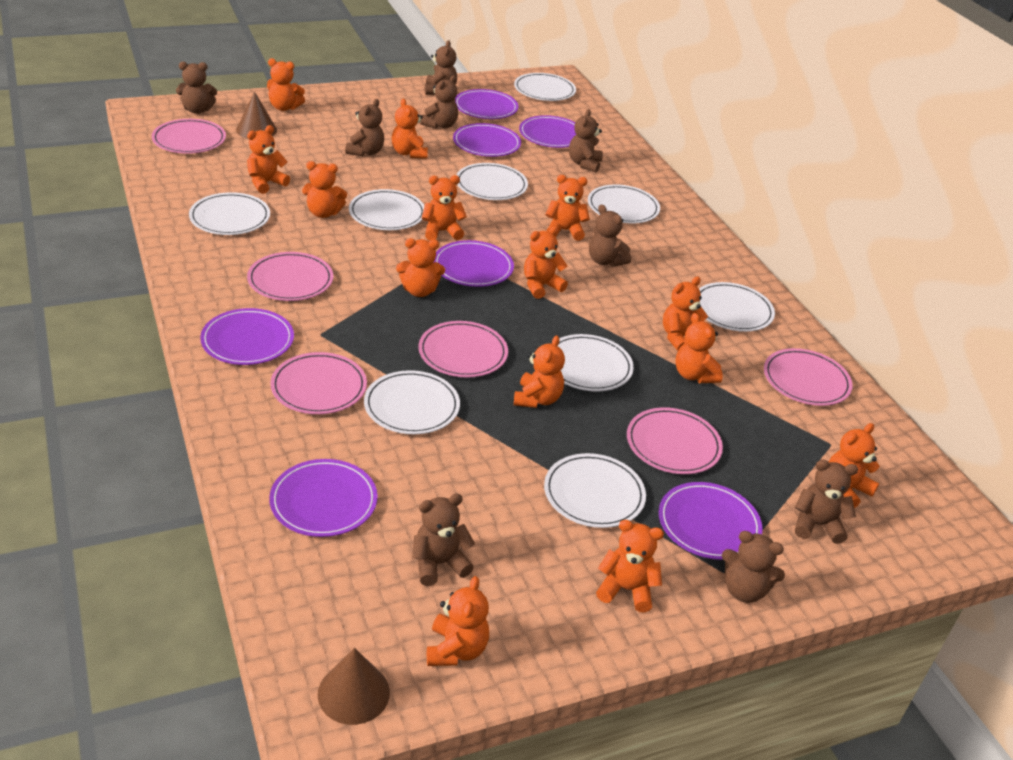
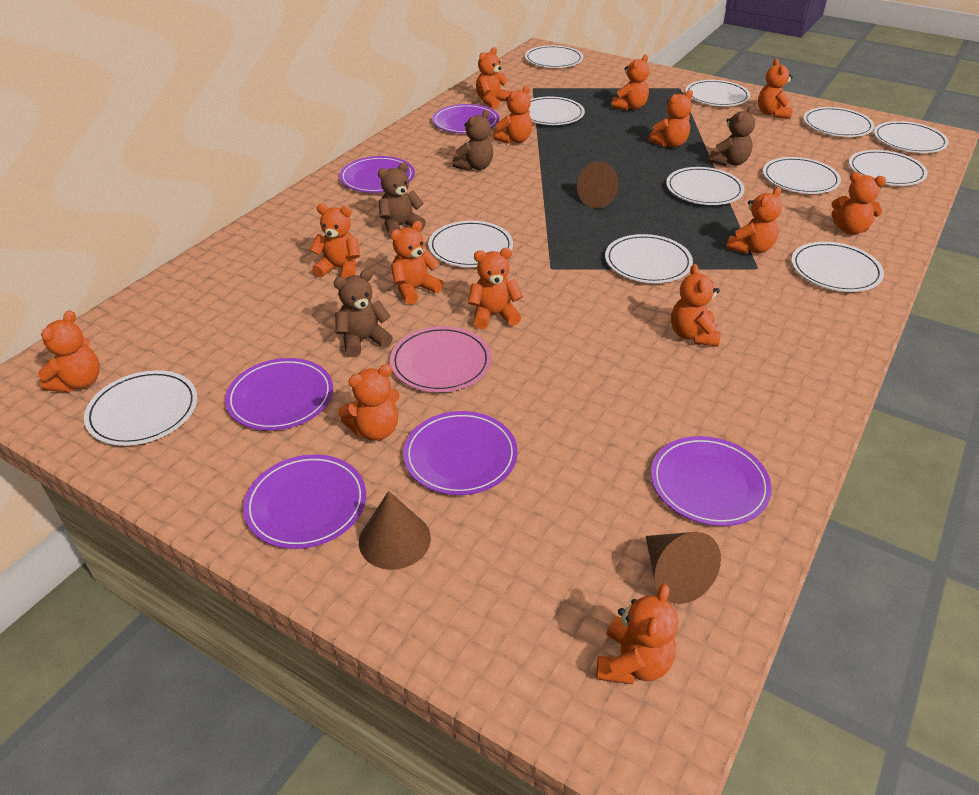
brown cone: 2 -> 3
brown teddy bear: 9 -> 4
pink plate: 6 -> 1
purple plate: 7 -> 6
white plate: 9 -> 12

